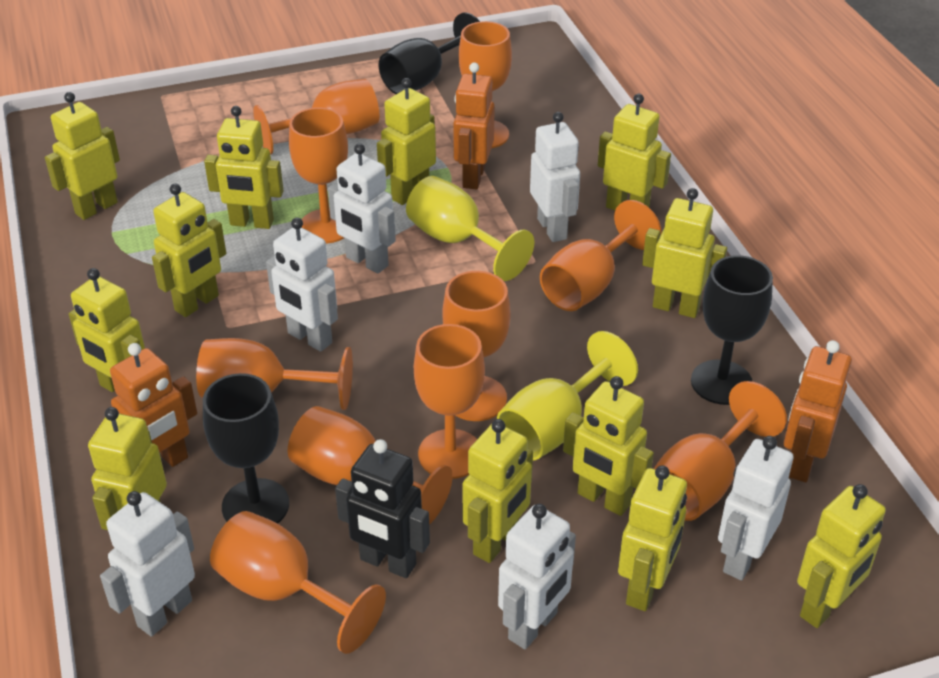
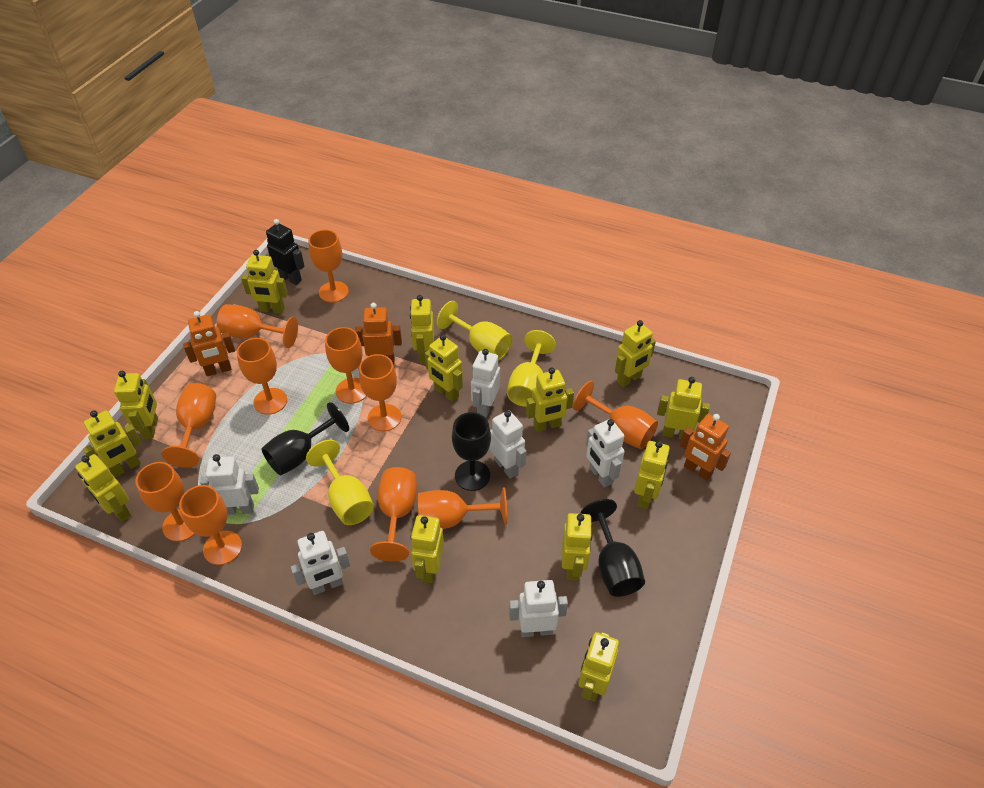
orange goblet: 10 -> 11
yellow goblet: 2 -> 3
yellow robot: 12 -> 13

